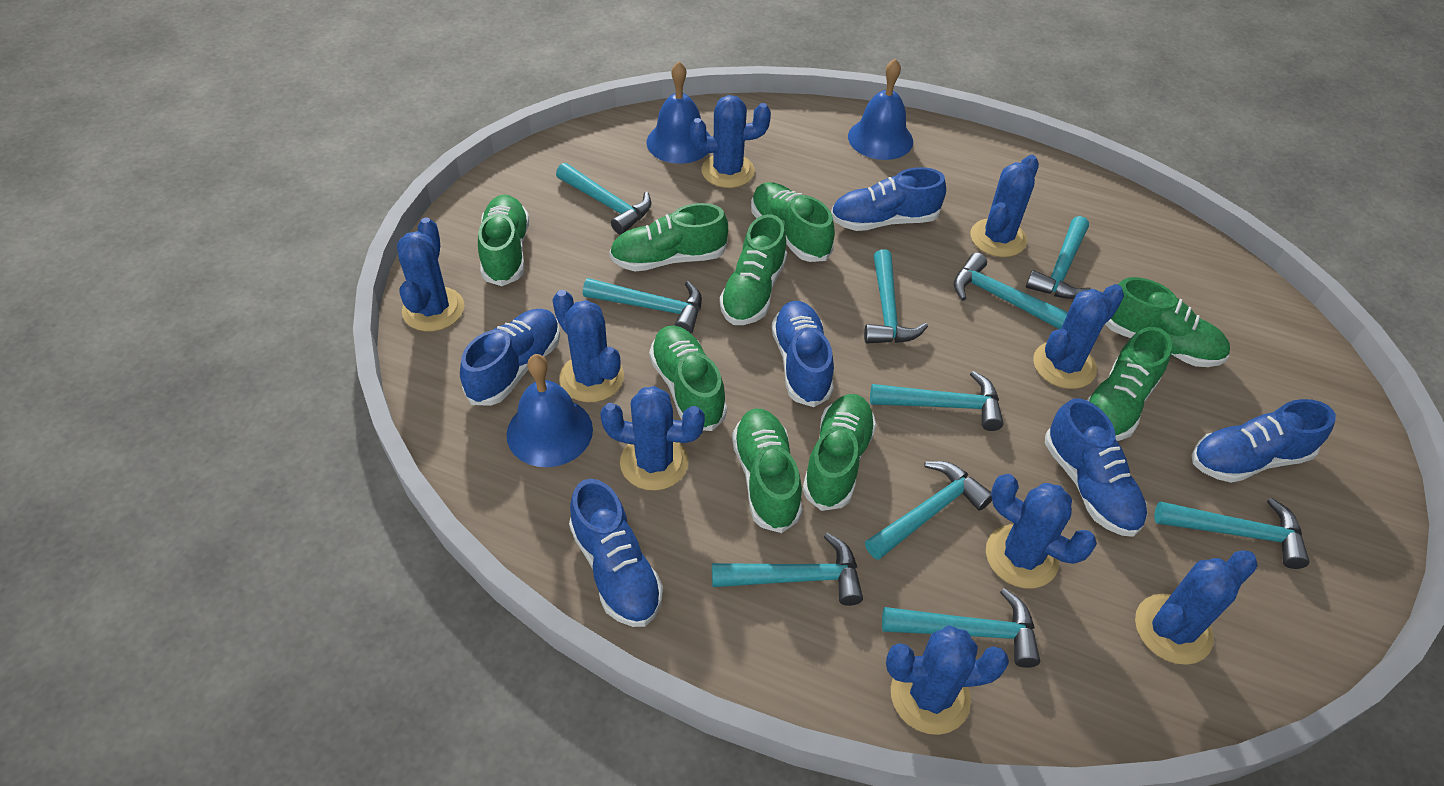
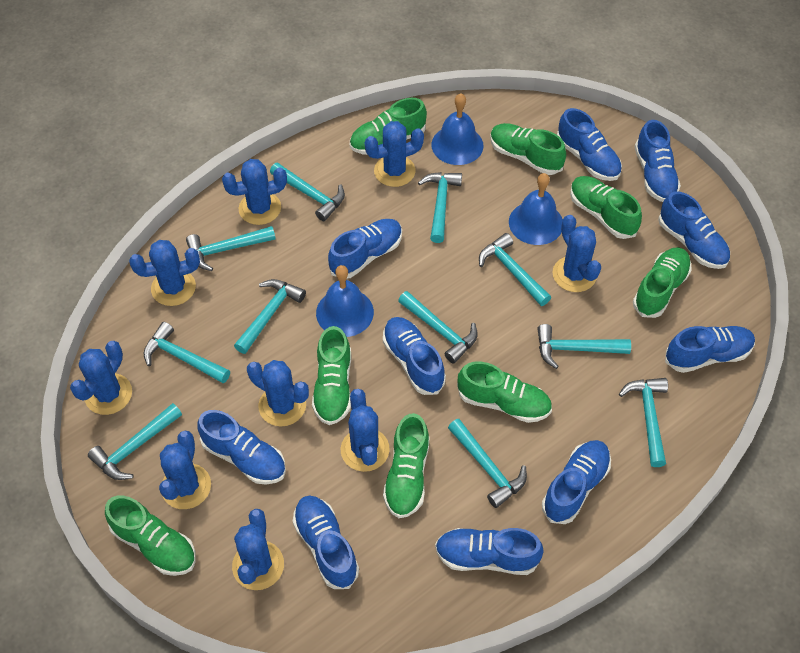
blue shoe: 6 -> 10
green shoe: 9 -> 8
turquoise hammer: 10 -> 11

